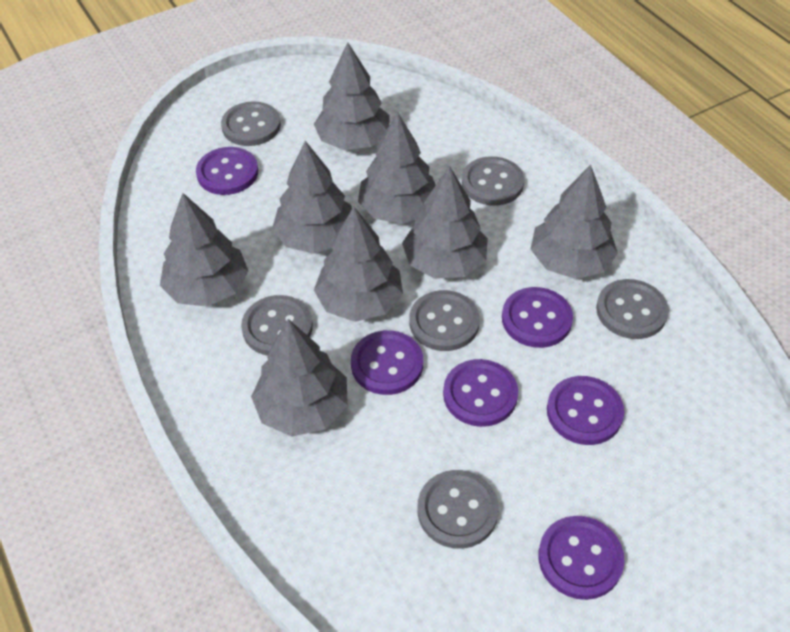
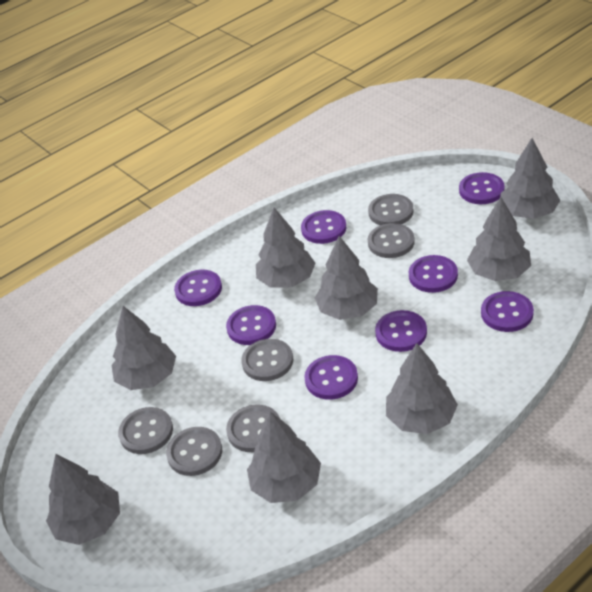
purple button: 6 -> 8

